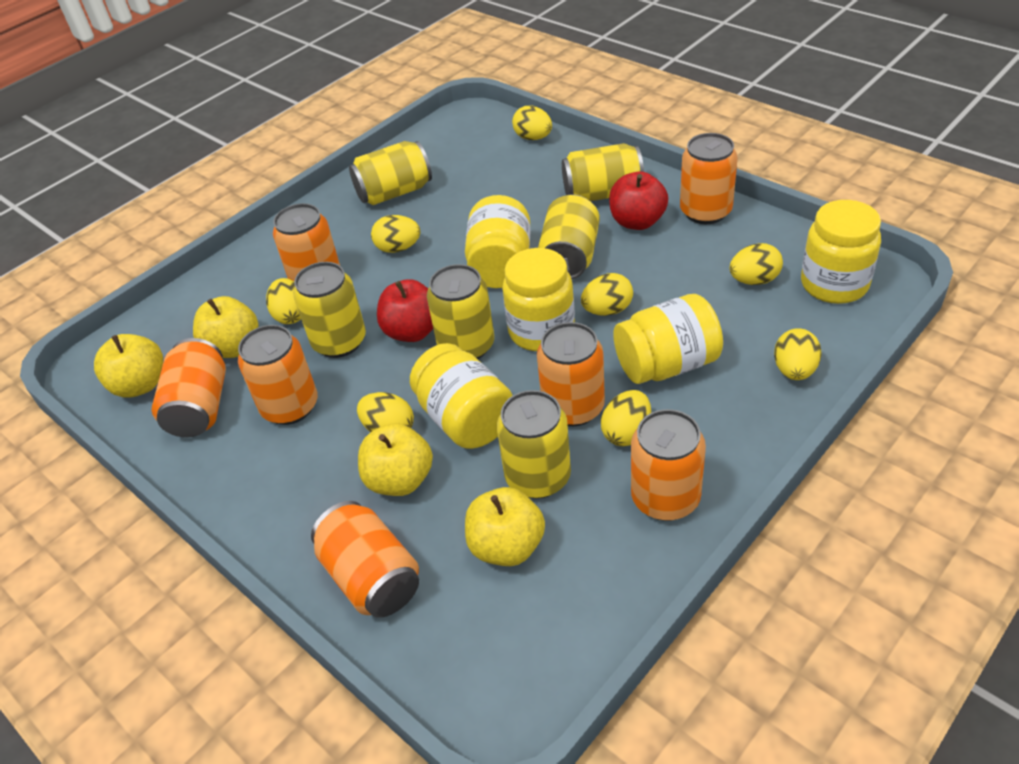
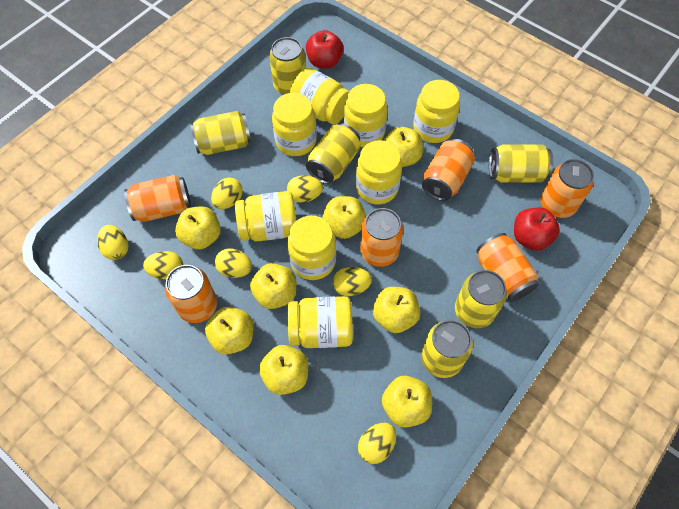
orange can: 7 -> 6
yellow apple: 4 -> 8
yellow egg: 8 -> 7
yellow jar: 5 -> 8

